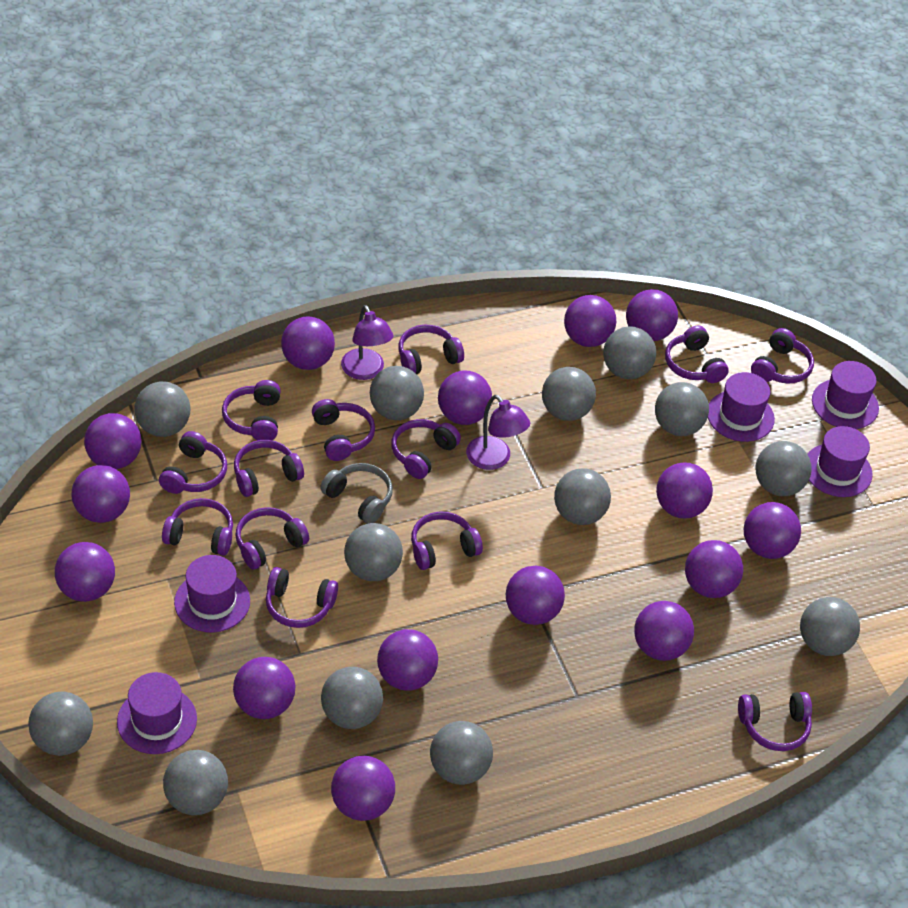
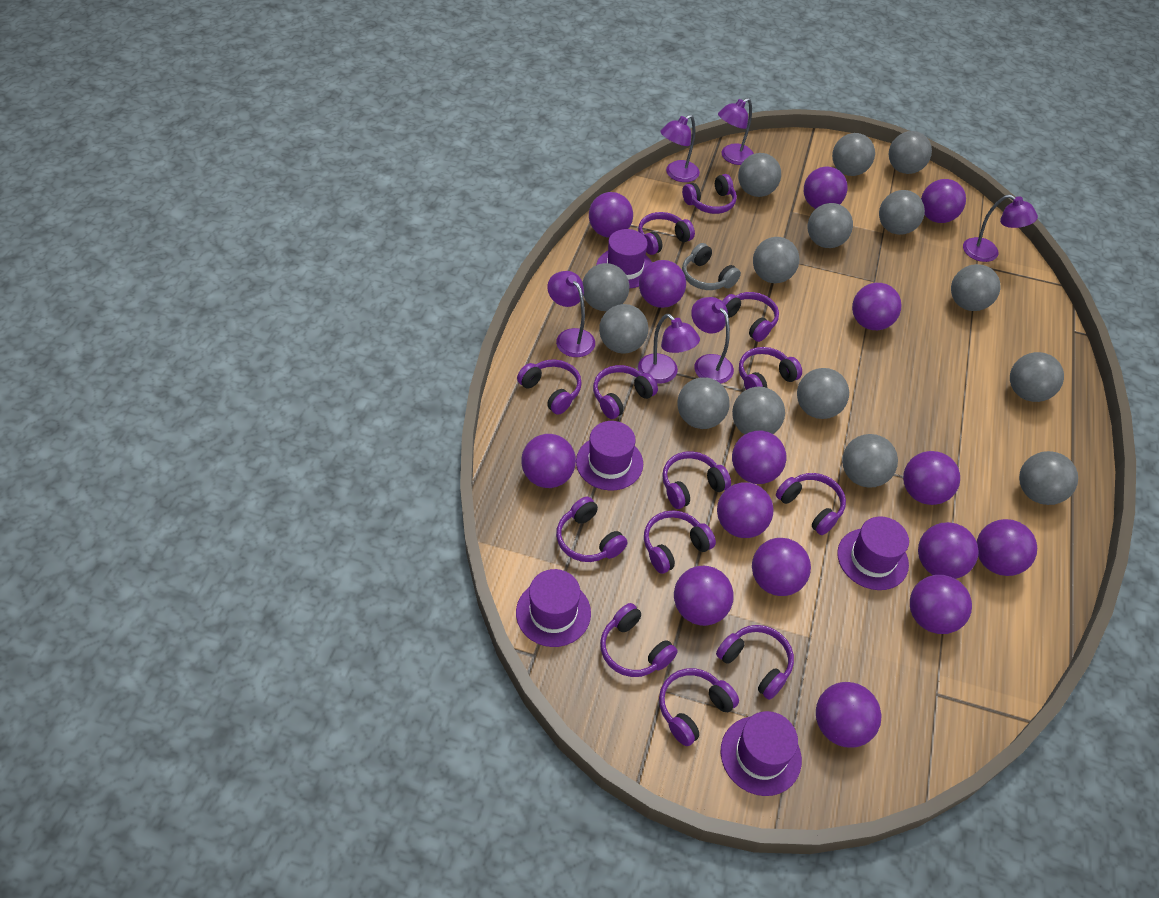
grey ball: 13 -> 15
purple lamp: 2 -> 6

